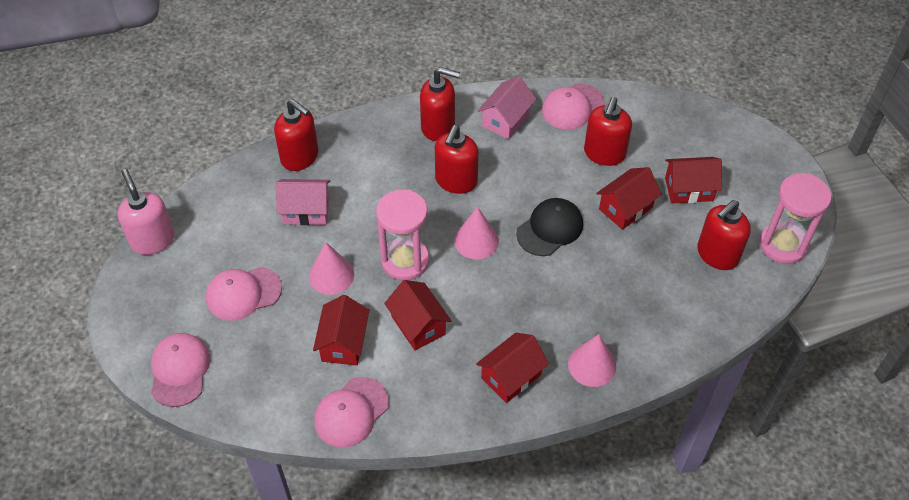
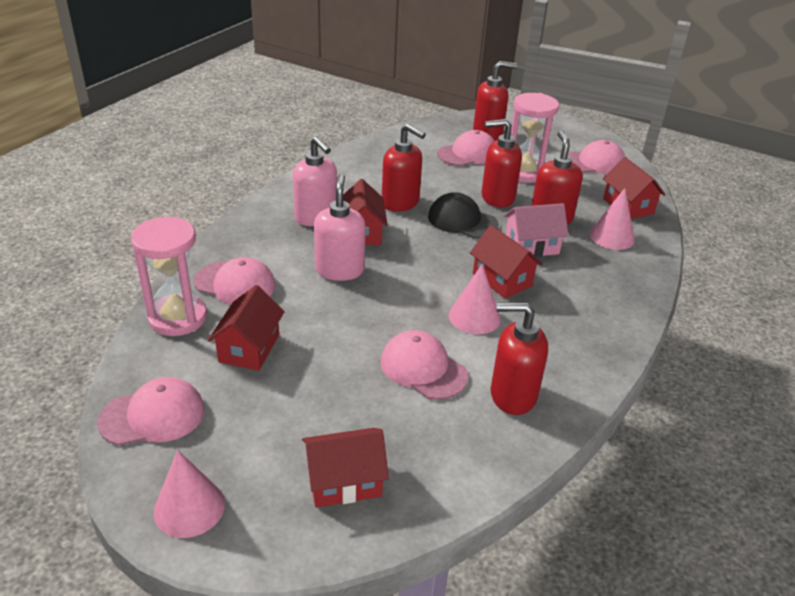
pink cap: 4 -> 5
pink house: 2 -> 1
pink soap dispenser: 1 -> 2

